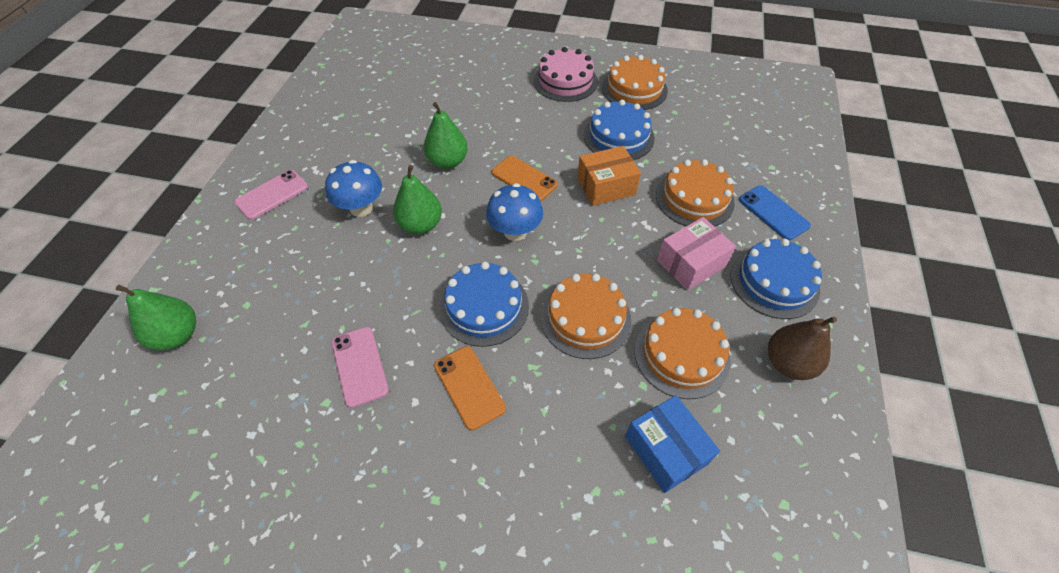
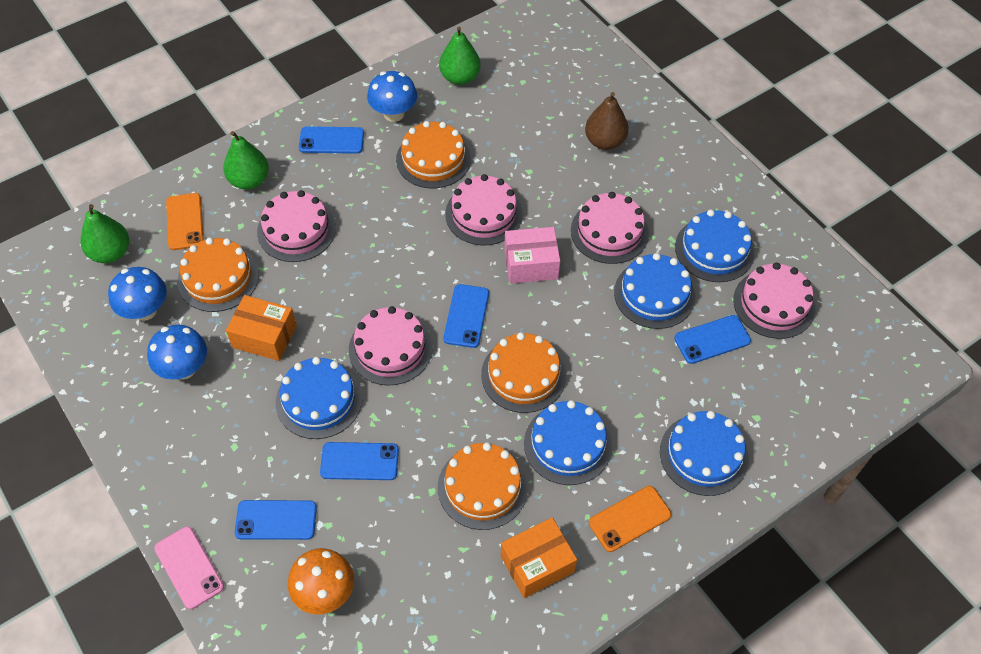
blue box: 1 -> 0
blue cake: 3 -> 5
blue mushroom: 2 -> 3
blue phone: 1 -> 5
orange box: 1 -> 2
orange mushroom: 0 -> 1
pink cake: 1 -> 5
pink phone: 2 -> 1

